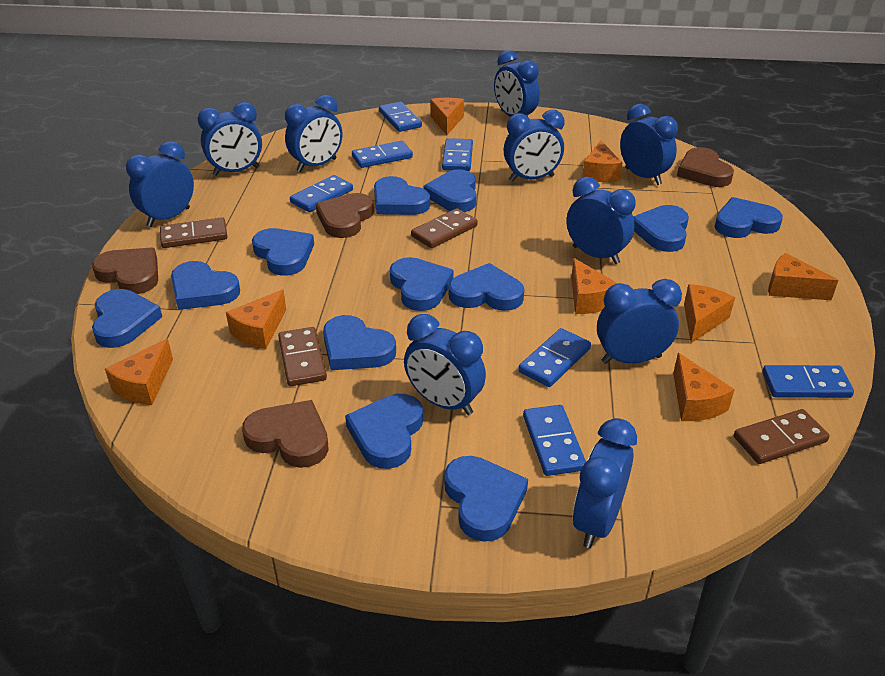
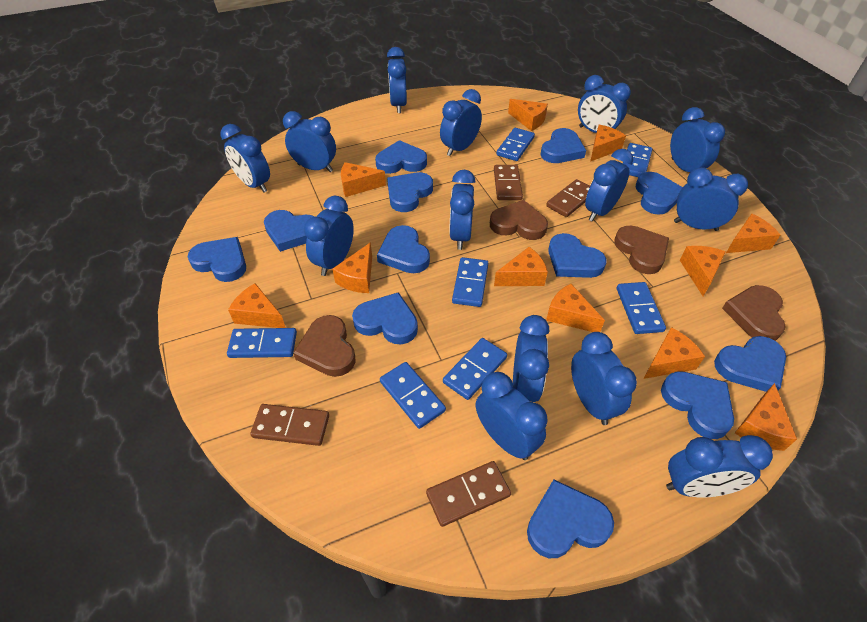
blue clock: 10 -> 14
orange cheese: 8 -> 11

